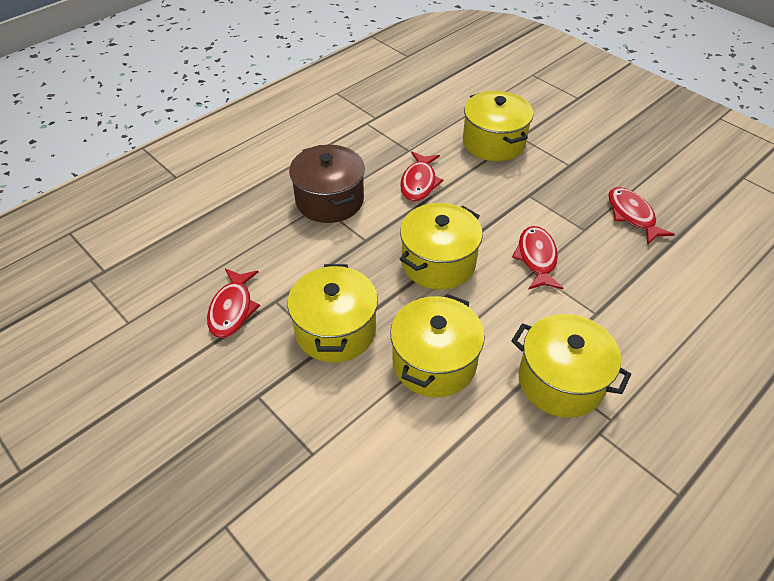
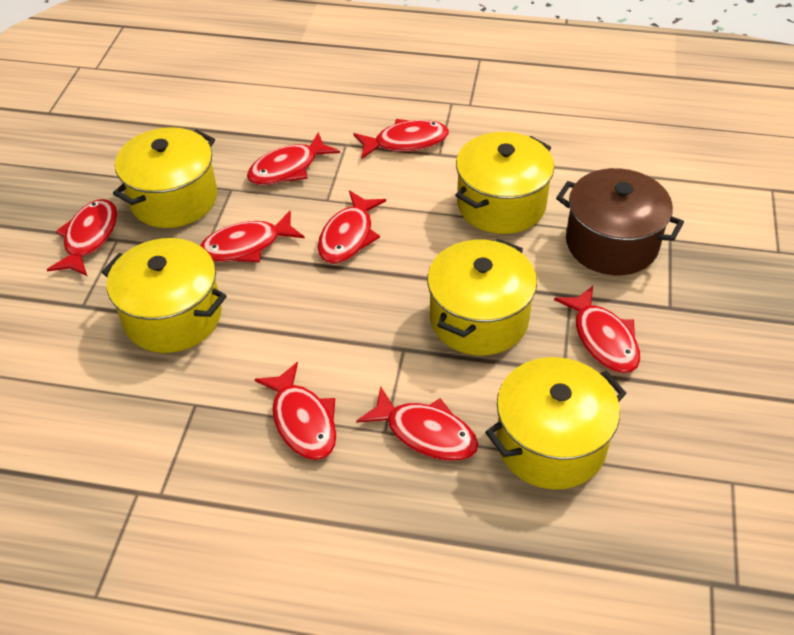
red fish: 4 -> 8

